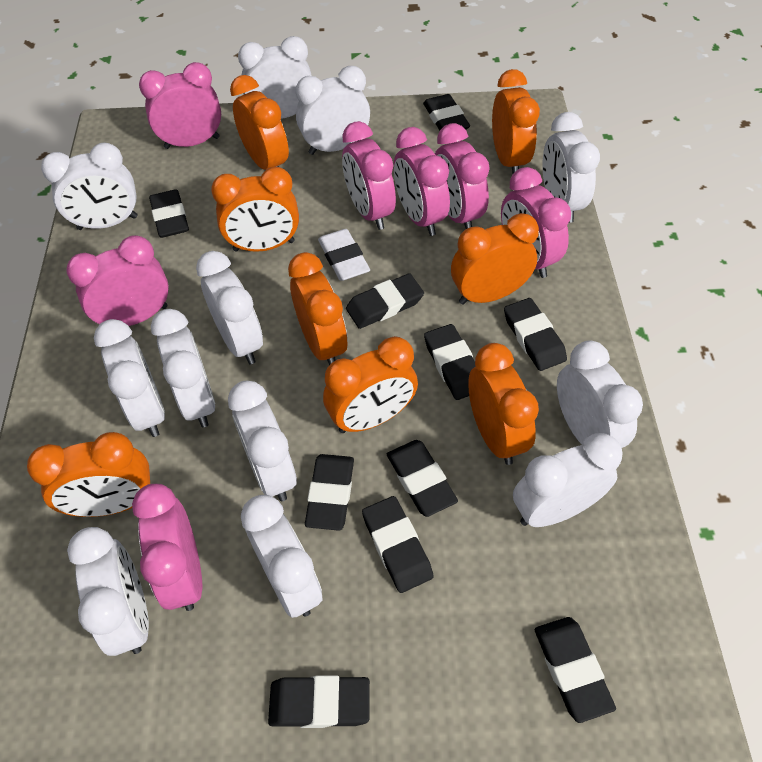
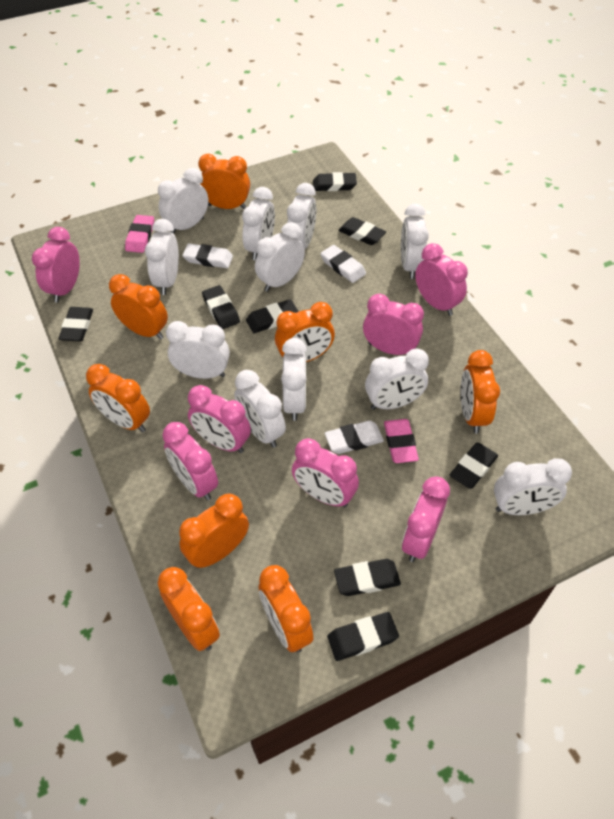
black eraser: 10 -> 8
pink eraser: 0 -> 2
white clock: 12 -> 11
white eraser: 1 -> 3

